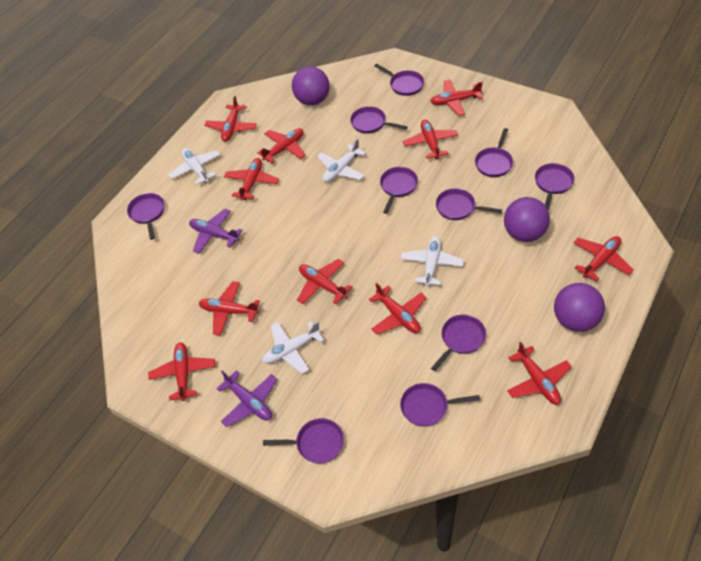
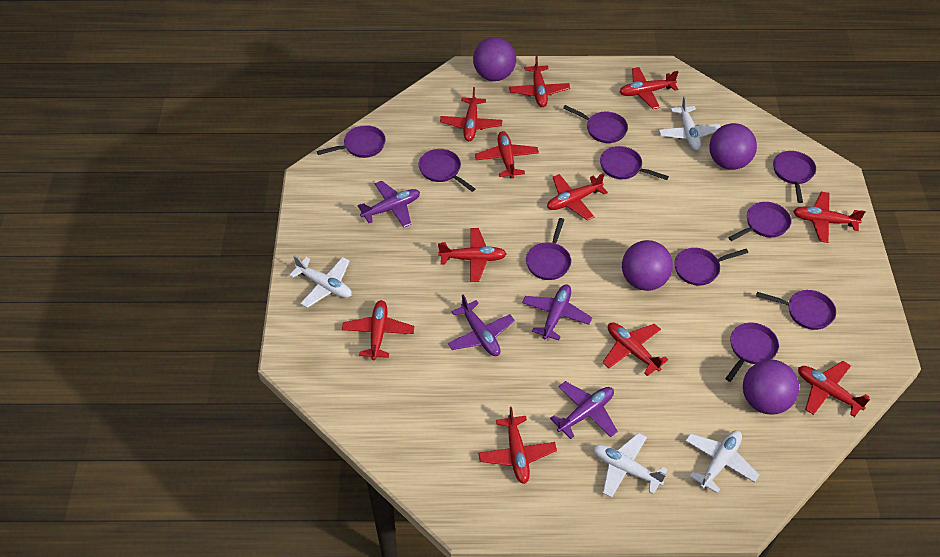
purple ball: 3 -> 4
purple plane: 2 -> 4

